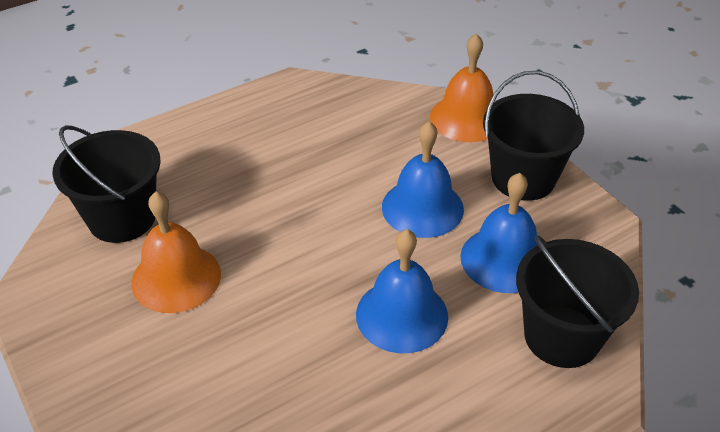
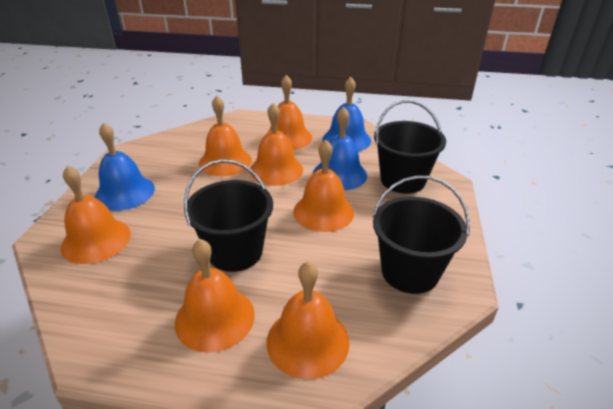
orange bell: 2 -> 7

